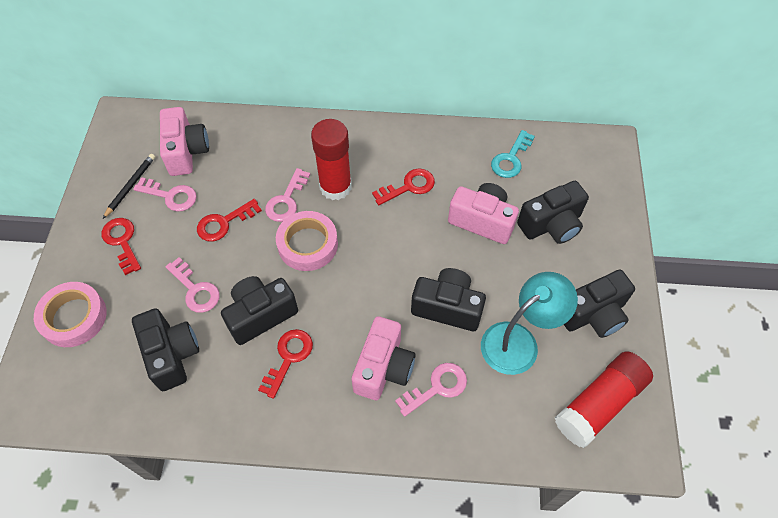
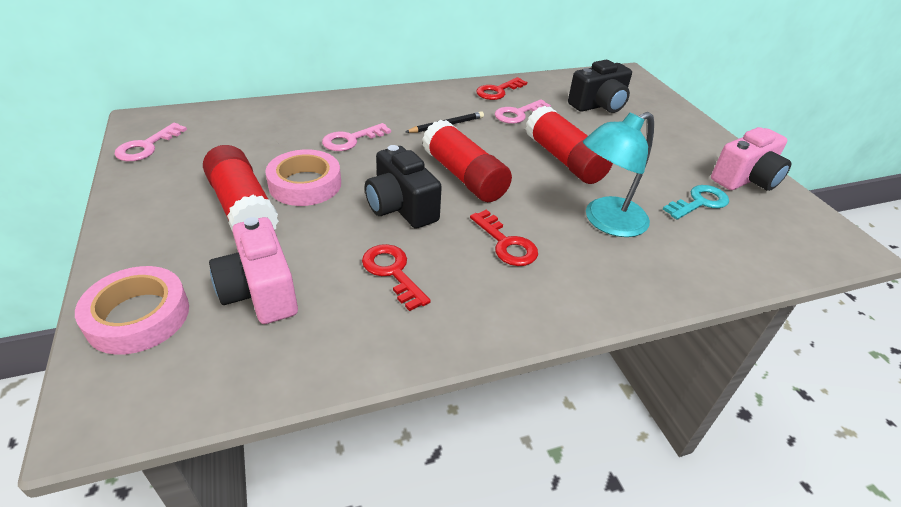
black camera: 5 -> 2
pink camera: 3 -> 2
pink key: 4 -> 3
red glue stick: 2 -> 3
red key: 4 -> 3

